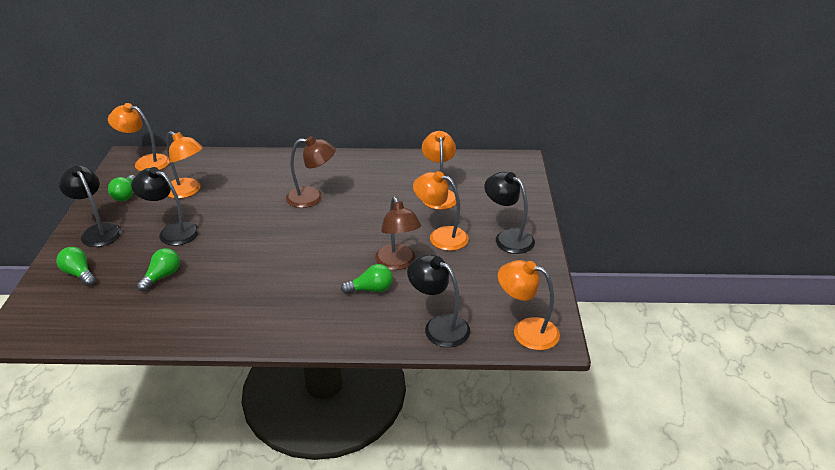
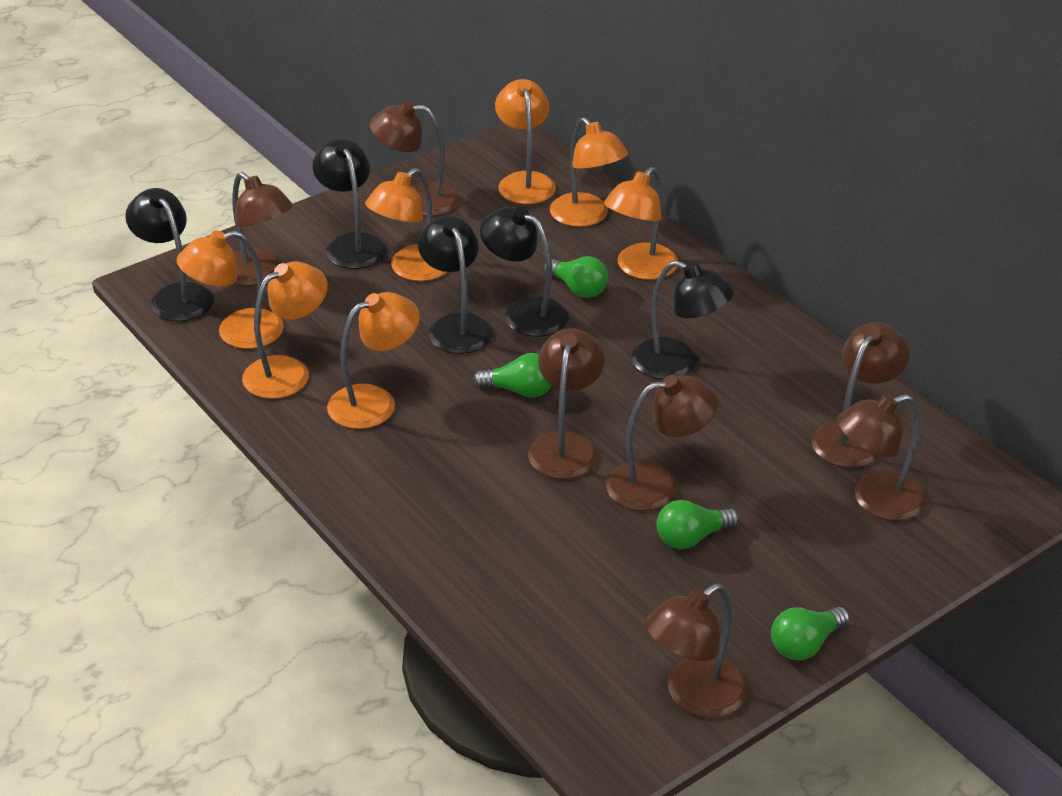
black lamp: 4 -> 5
brown lamp: 2 -> 7
orange lamp: 5 -> 7

